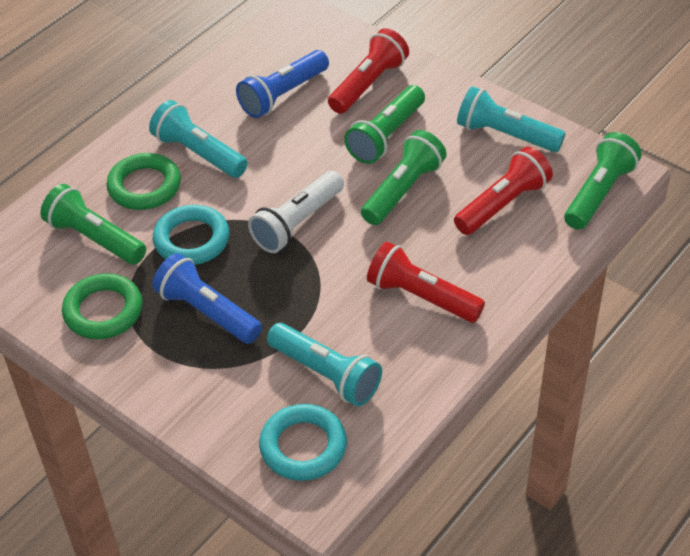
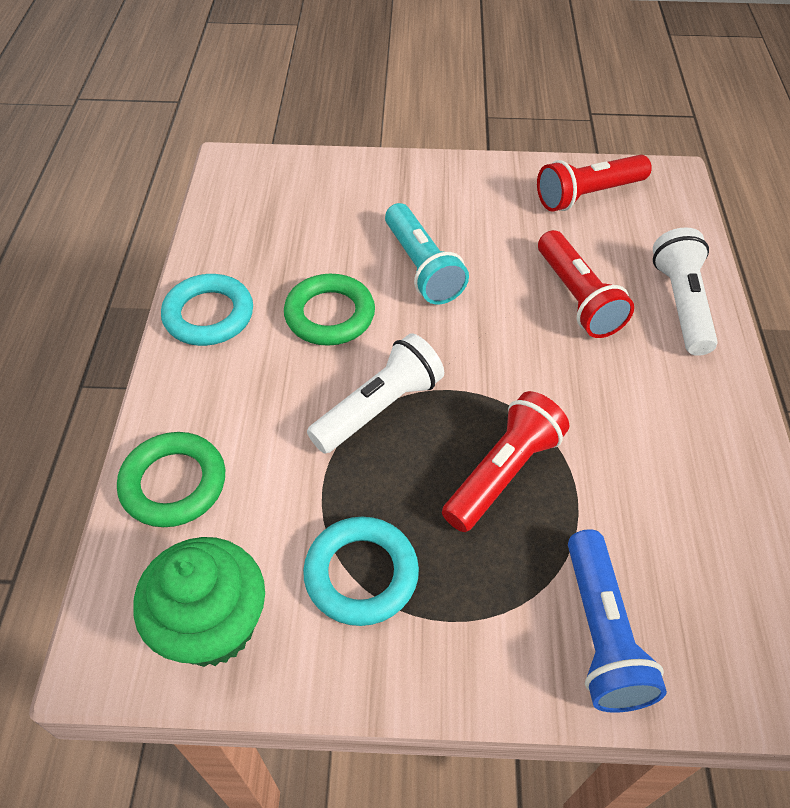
blue flashlight: 2 -> 1
green cupcake: 0 -> 1
green flashlight: 4 -> 0
turquoise flashlight: 3 -> 1
white flashlight: 1 -> 2

